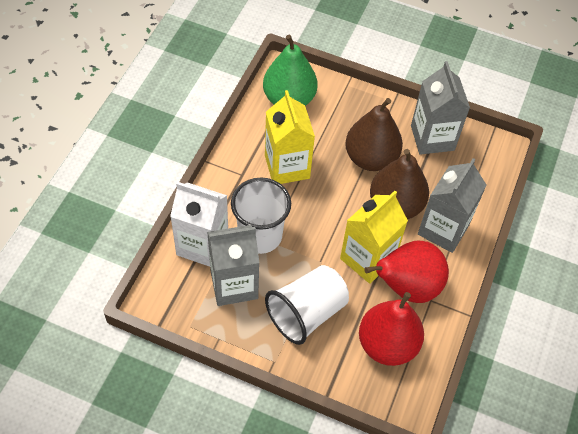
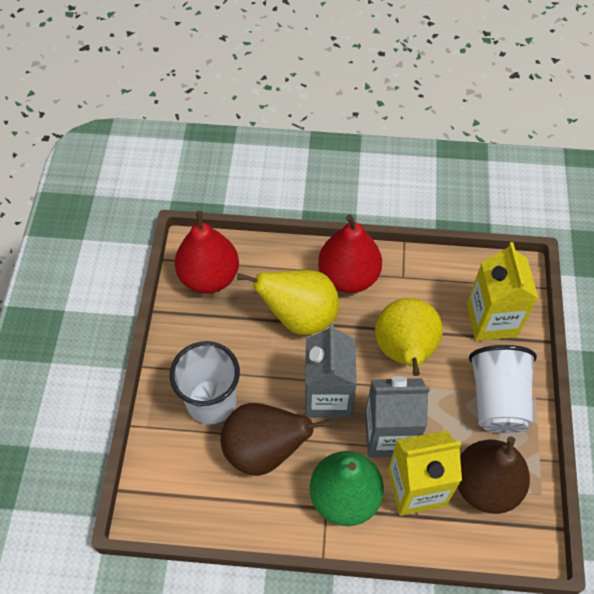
grey carton: 3 -> 2
white carton: 1 -> 0
yellow pear: 0 -> 2

